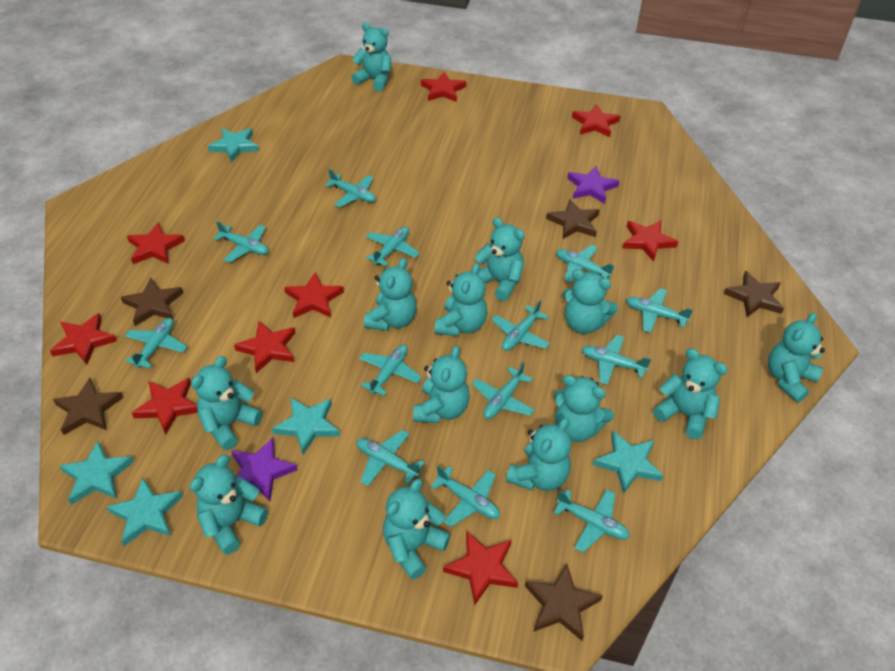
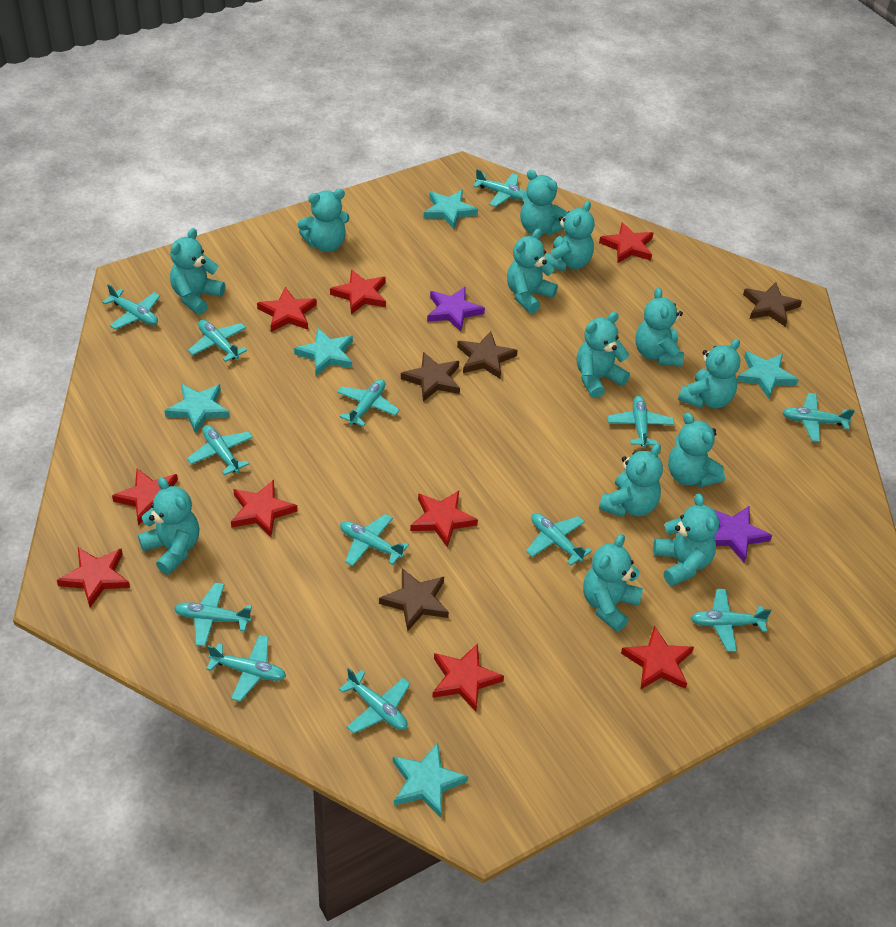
brown star: 5 -> 4

